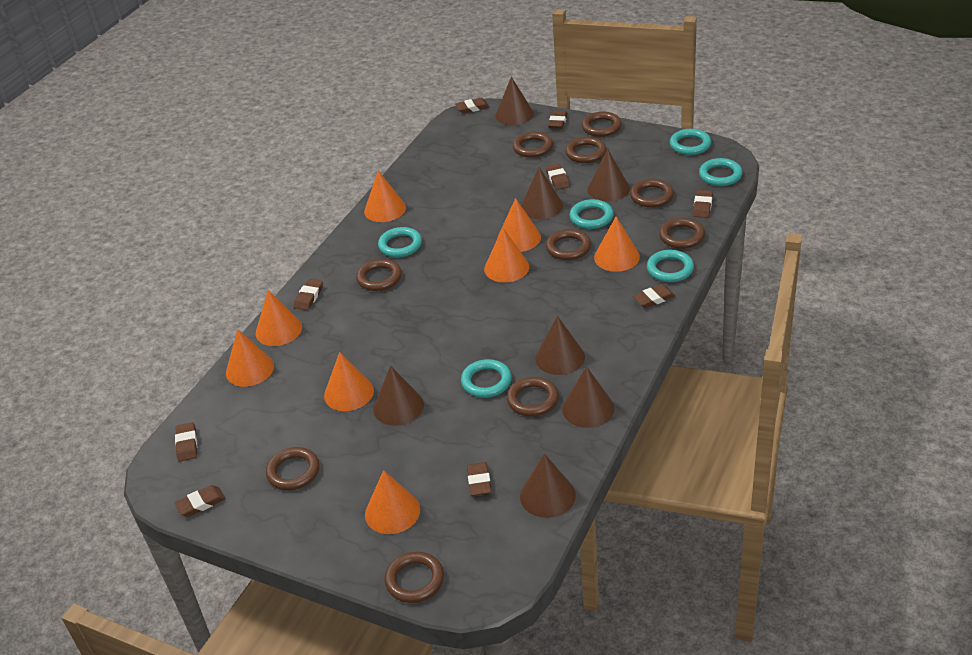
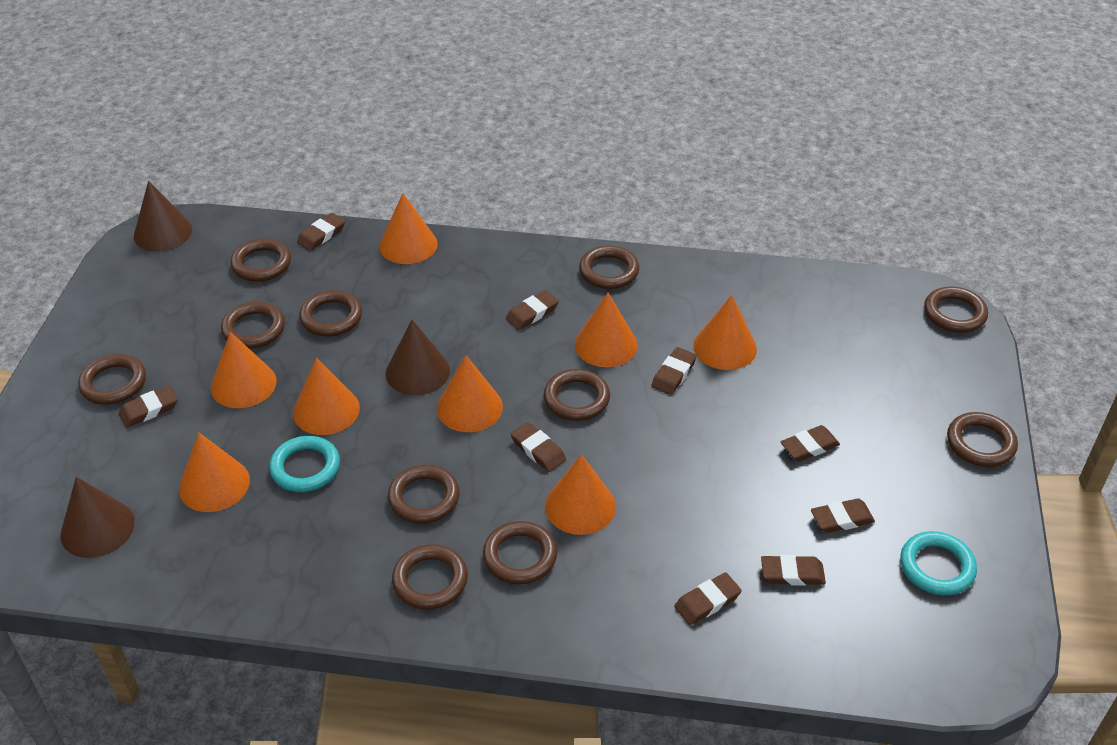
brown cone: 7 -> 3
brown ring: 10 -> 11
turquoise ring: 6 -> 2

